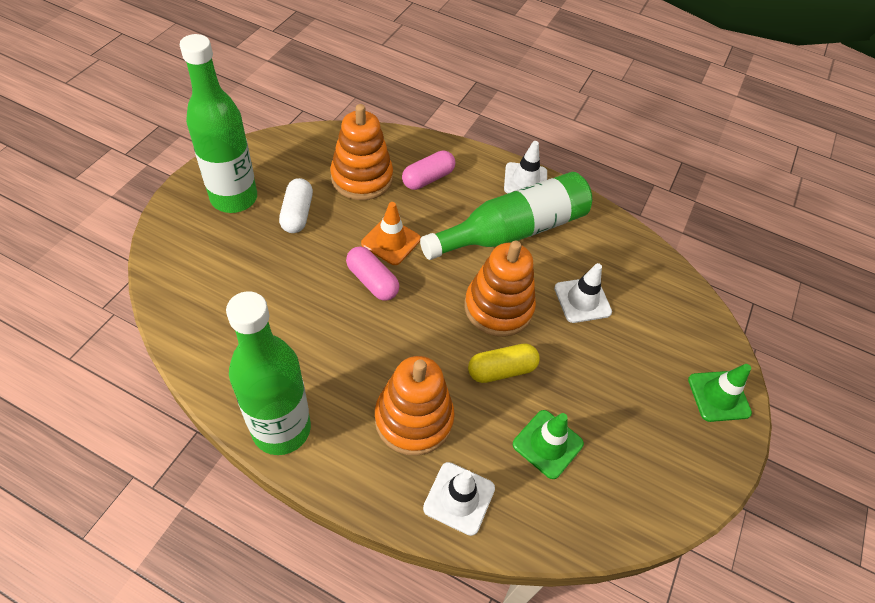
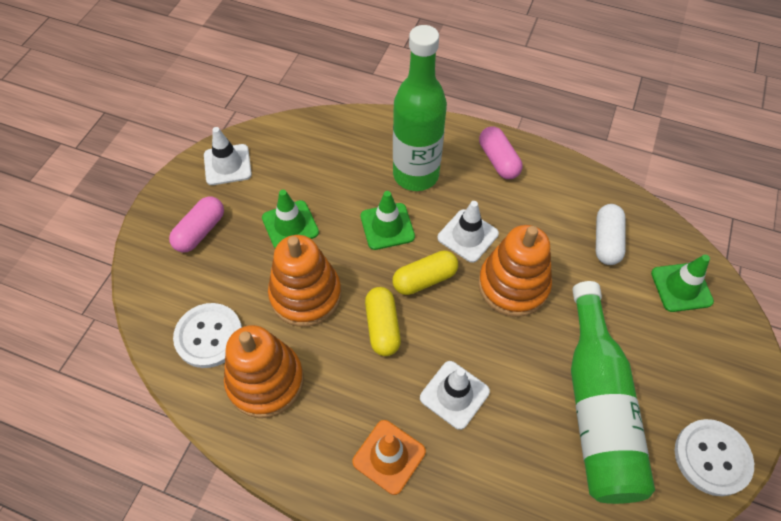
green bottle: 3 -> 2
green traffic cone: 2 -> 3
white button: 0 -> 2
yellow capsule: 1 -> 2

